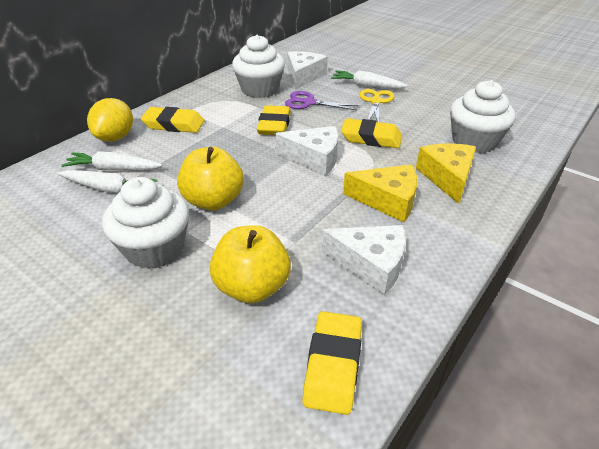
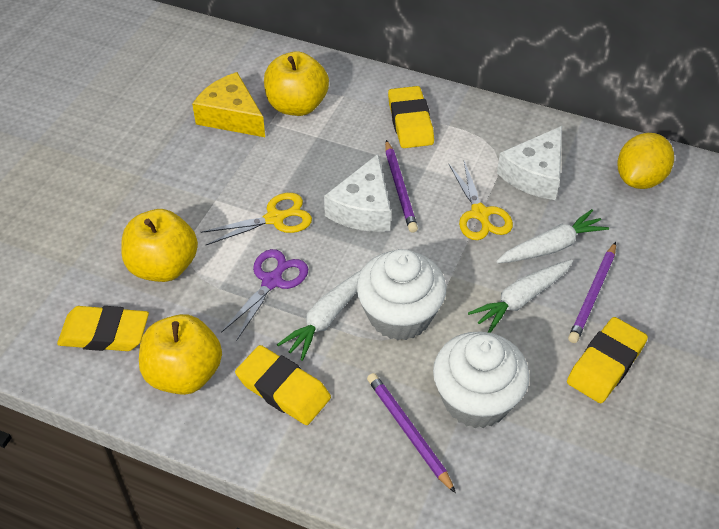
purple pencil: 0 -> 3
white cheese: 3 -> 2
white cupcake: 3 -> 2
yellow apple: 2 -> 3
yellow cheese: 2 -> 1
yellow scissors: 1 -> 2

